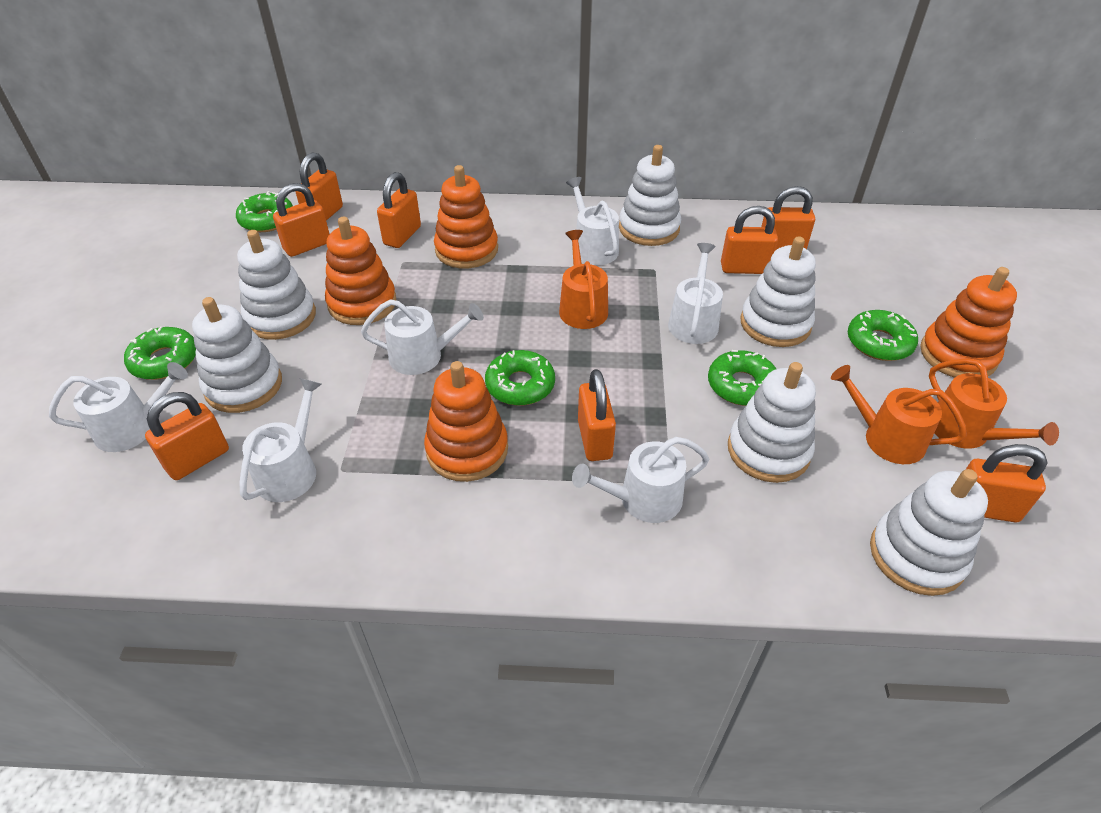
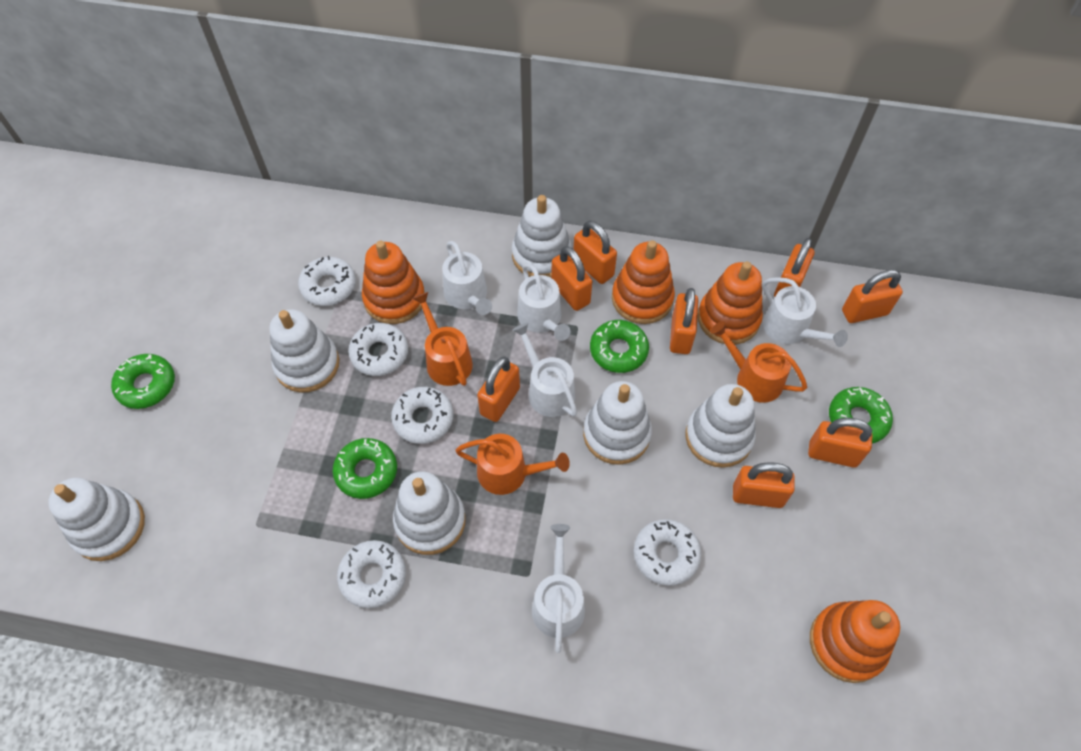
green donut: 5 -> 4
white donut: 0 -> 5
white watering can: 6 -> 5

